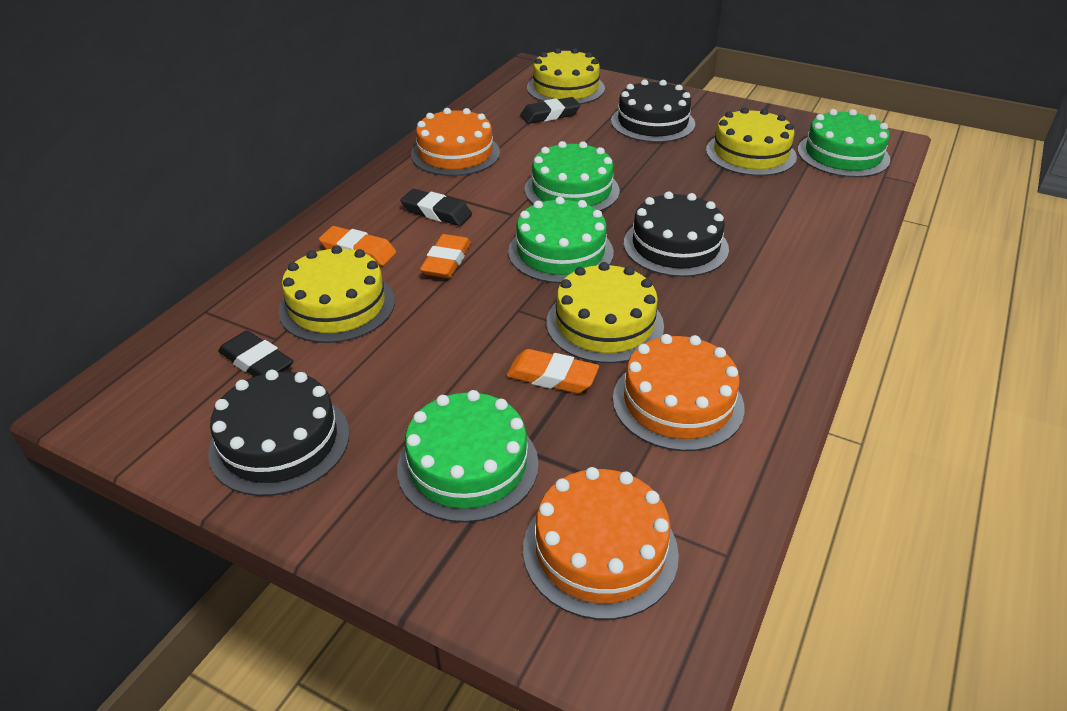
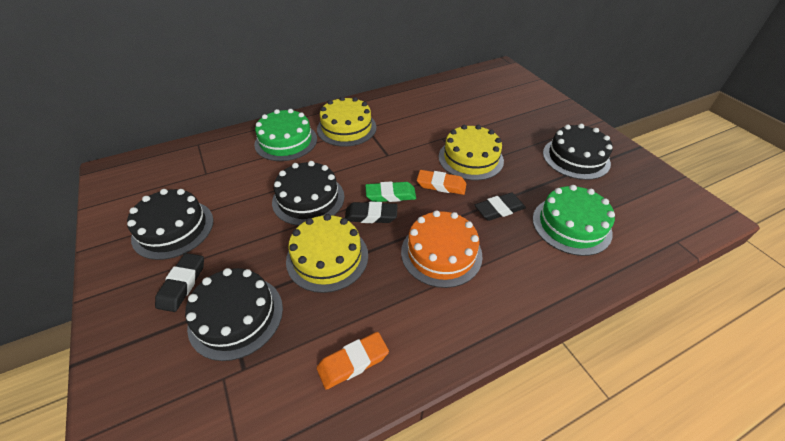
black cake: 3 -> 4
green cake: 4 -> 2
green eraser: 0 -> 1
orange cake: 3 -> 1
orange eraser: 3 -> 2
yellow cake: 4 -> 3

